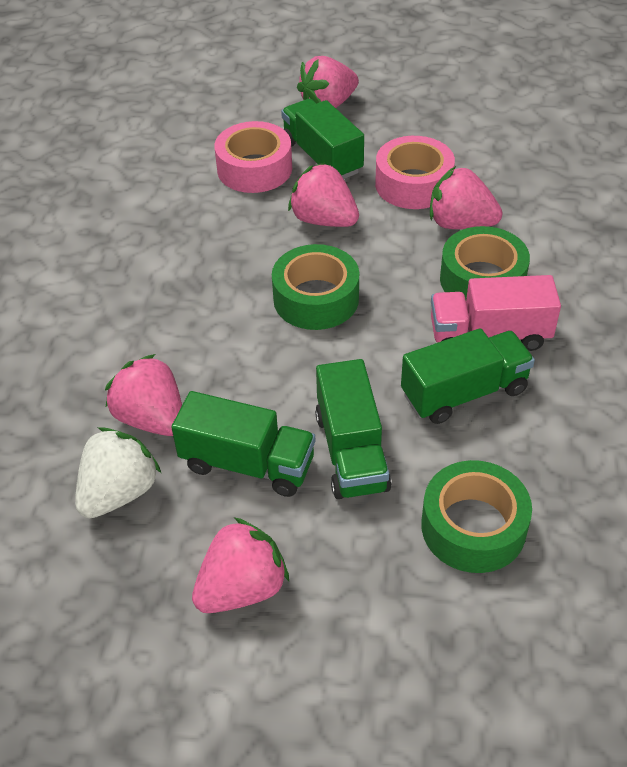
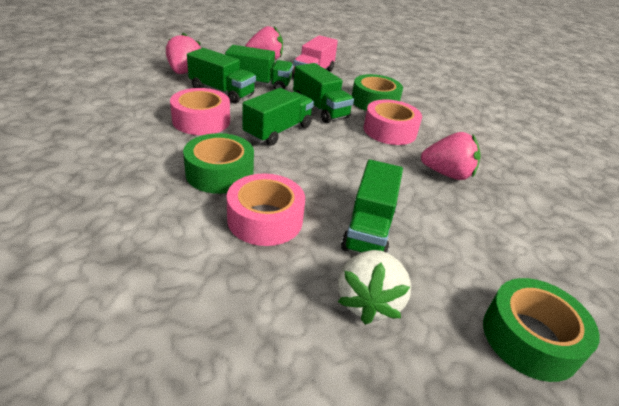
green truck: 4 -> 5
pink strawberry: 5 -> 3
pink tape: 2 -> 3

